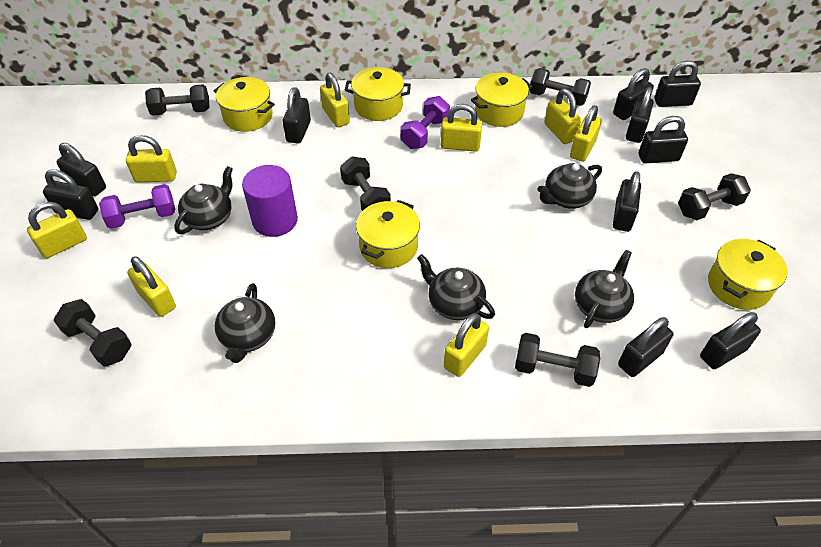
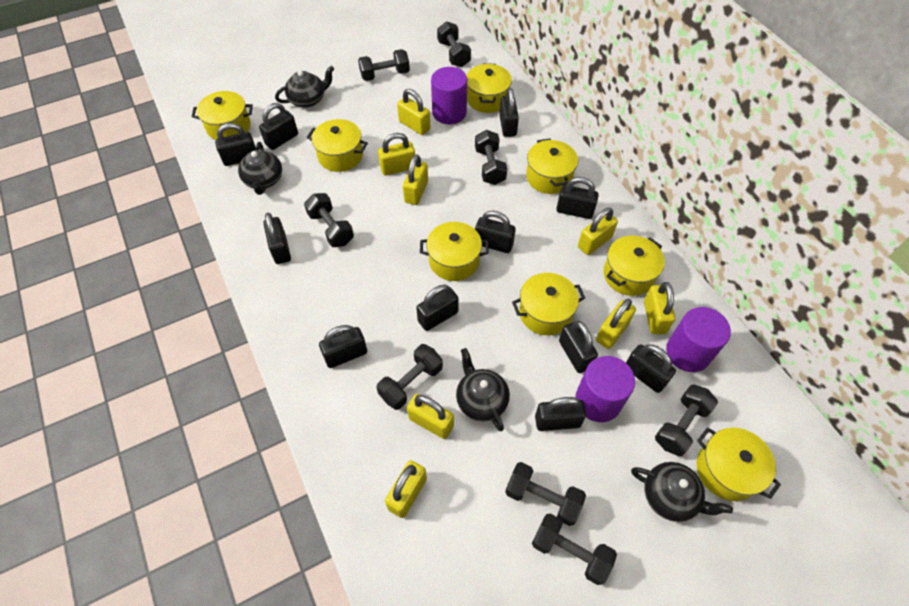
black dumbbell: 6 -> 8
black padlock: 10 -> 11
black teapot: 5 -> 4
purple cylinder: 1 -> 3
purple dumbbell: 2 -> 0
yellow pot: 5 -> 8

